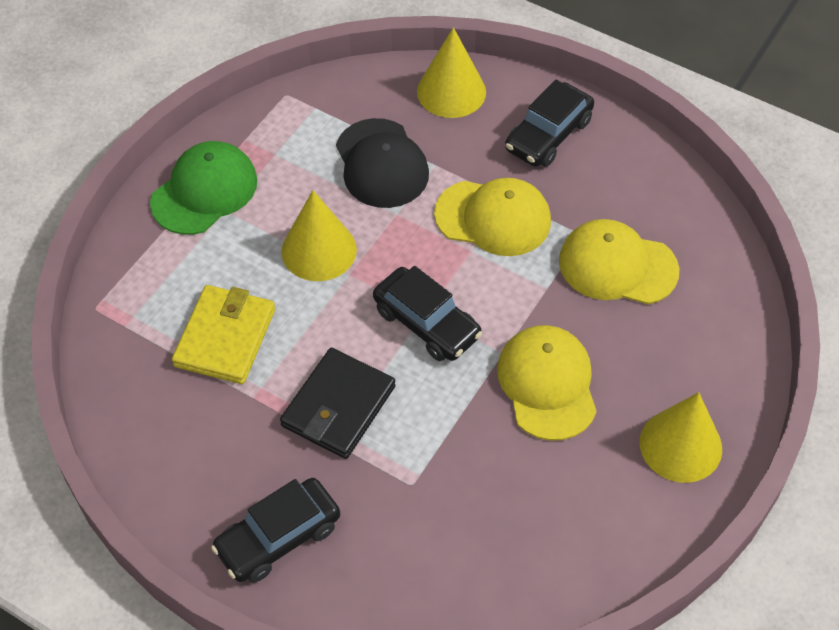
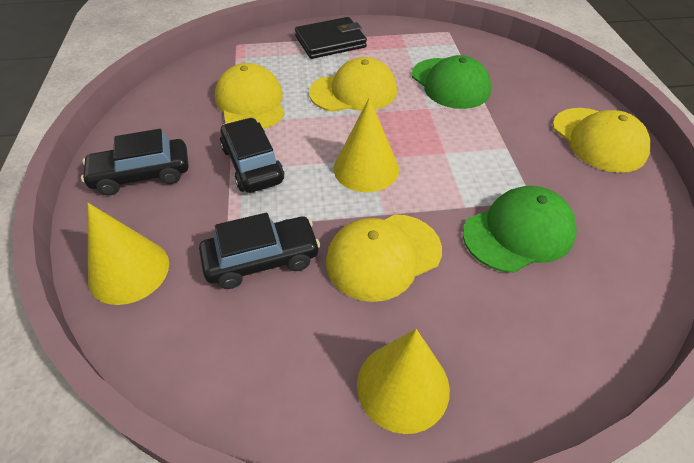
black cap: 1 -> 0
green cap: 1 -> 2
yellow cap: 3 -> 4
yellow wallet: 1 -> 0

